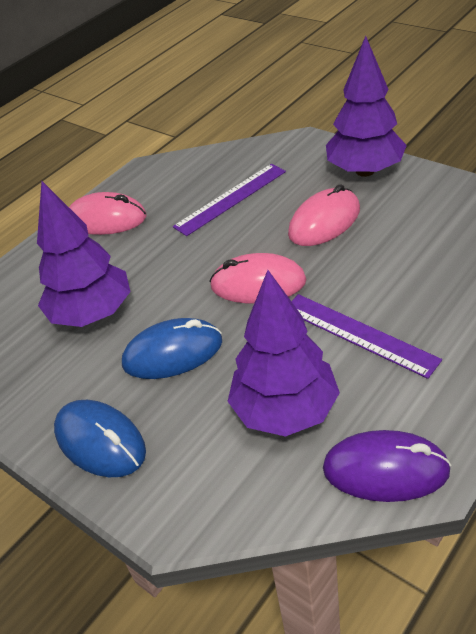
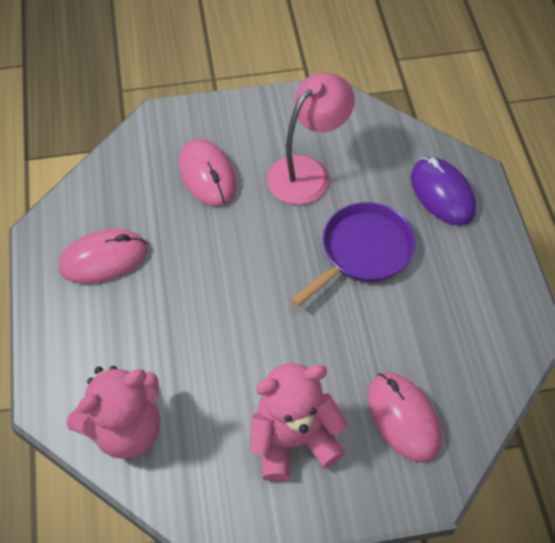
blue mouse: 2 -> 0
pink lamp: 0 -> 1
pink teddy bear: 0 -> 2
purple pan: 0 -> 1
purple ruler: 2 -> 0
purple tree: 3 -> 0

